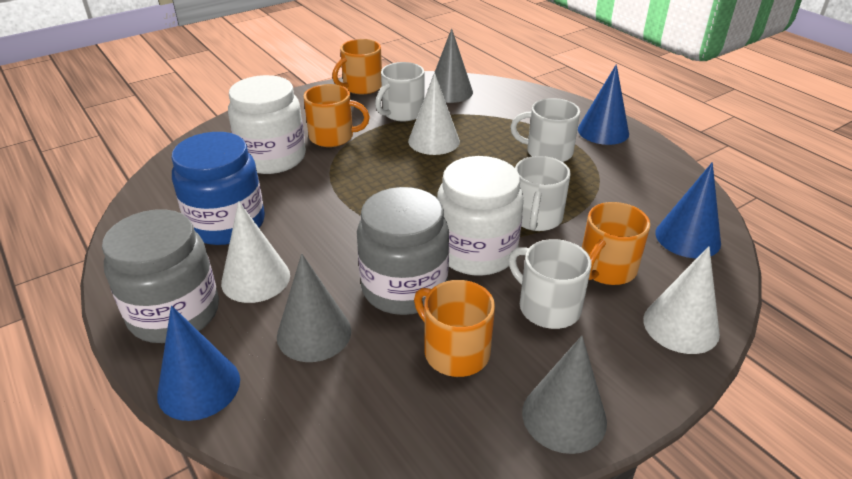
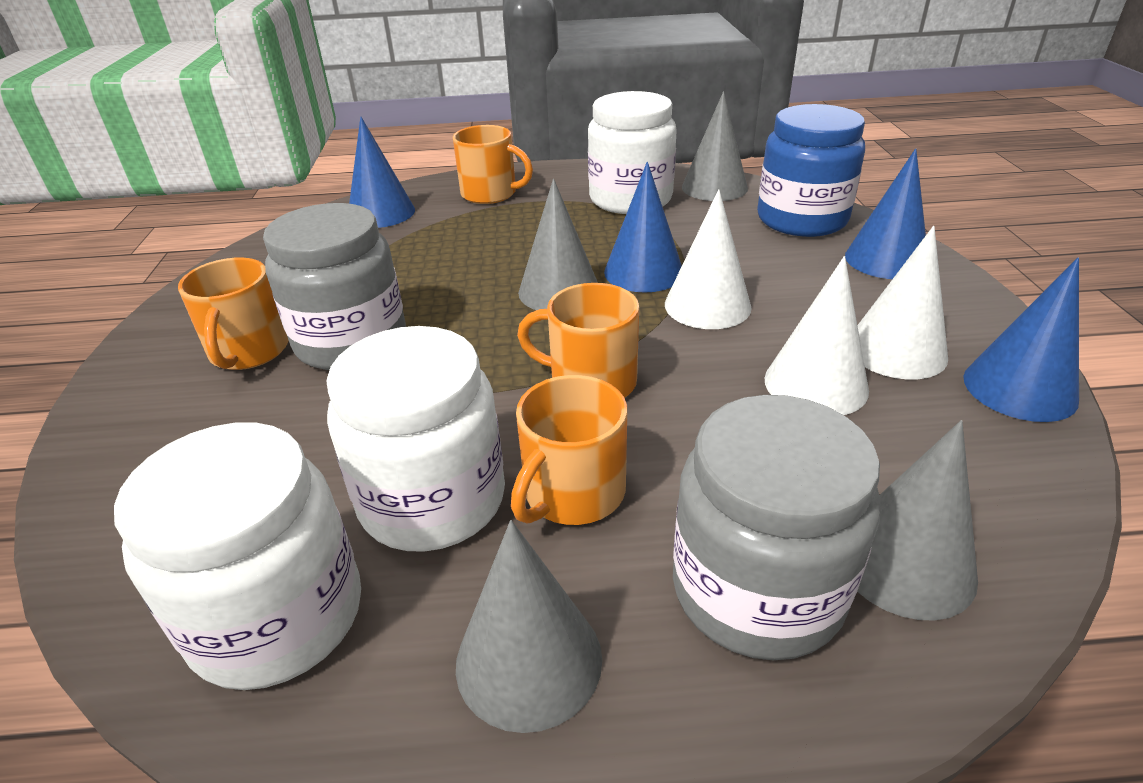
blue cone: 3 -> 4
grey cone: 3 -> 4
white jar: 2 -> 3
white mug: 4 -> 0

